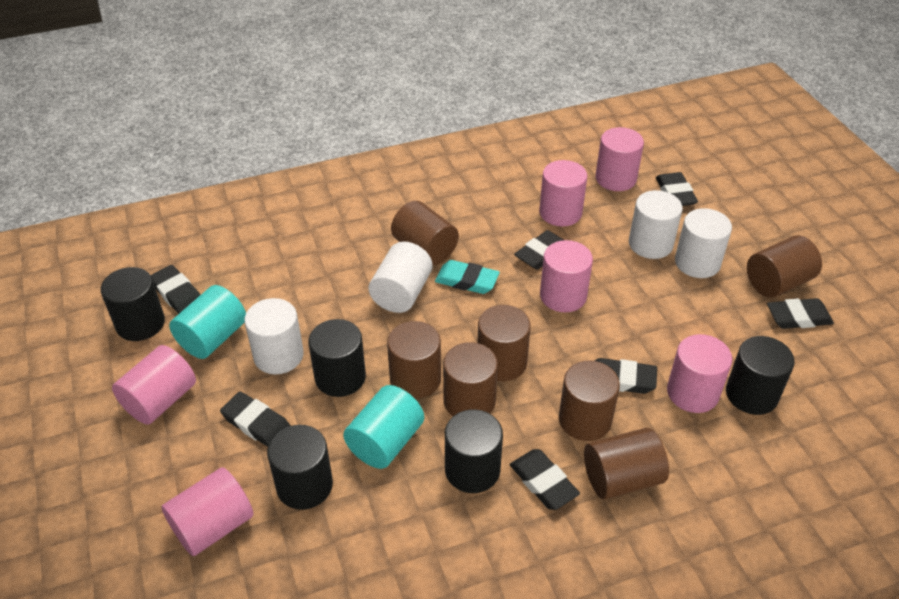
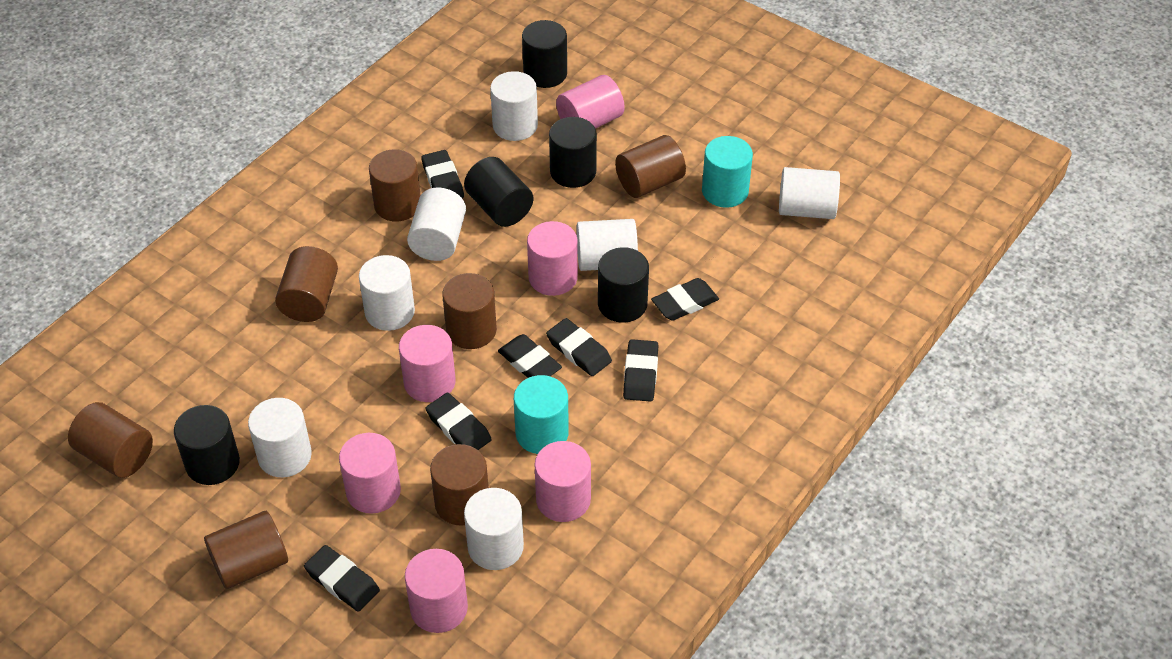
turquoise eraser: 1 -> 0
white cylinder: 4 -> 7

